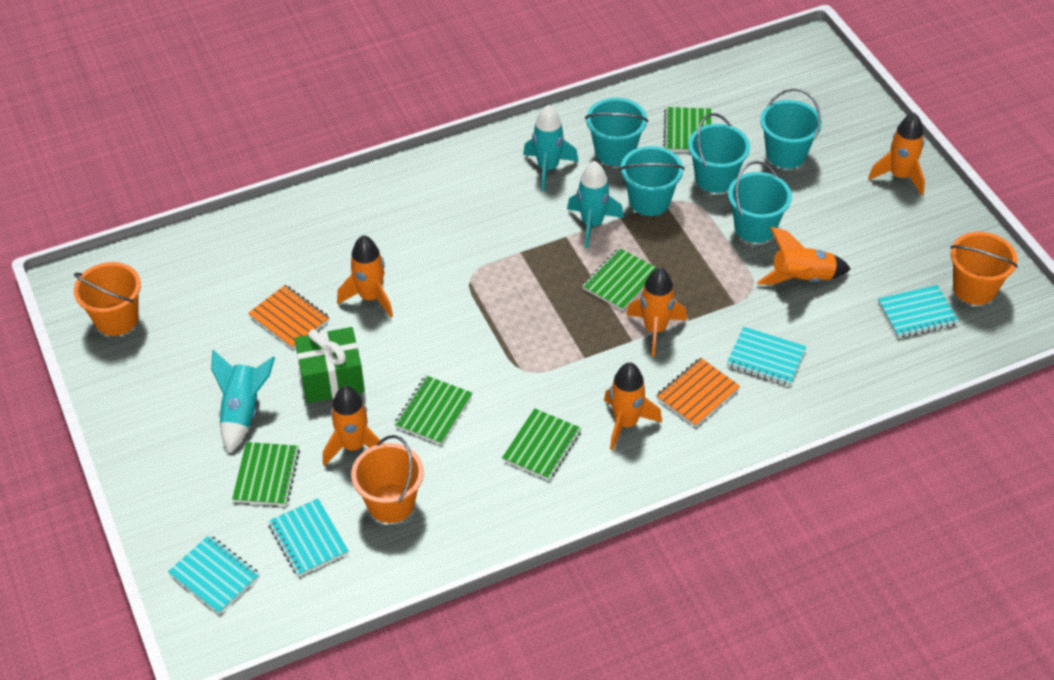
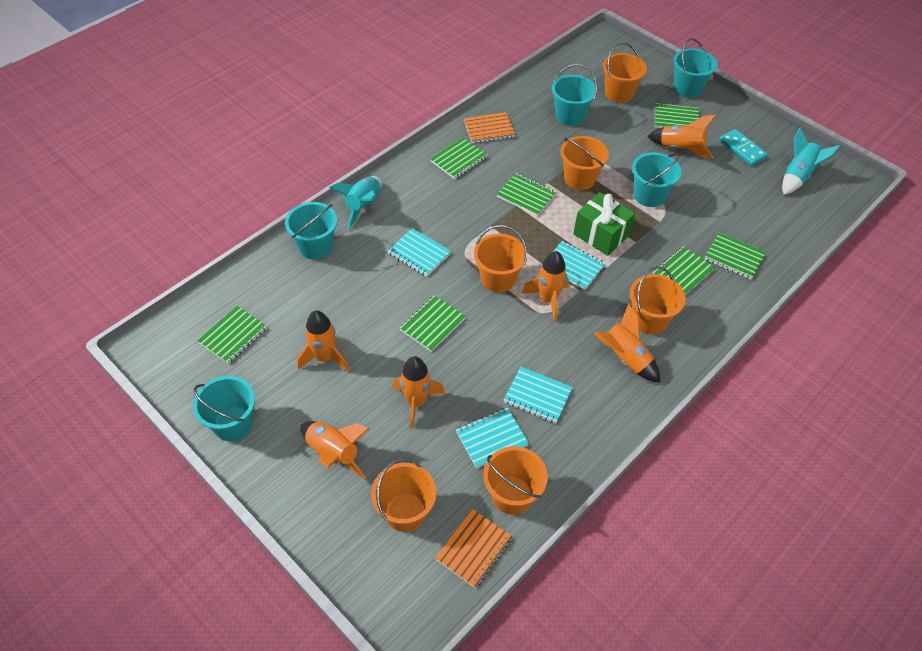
green notebook: 5 -> 7
orange bucket: 3 -> 6
turquoise domino: 0 -> 1
turquoise rocket: 3 -> 2

